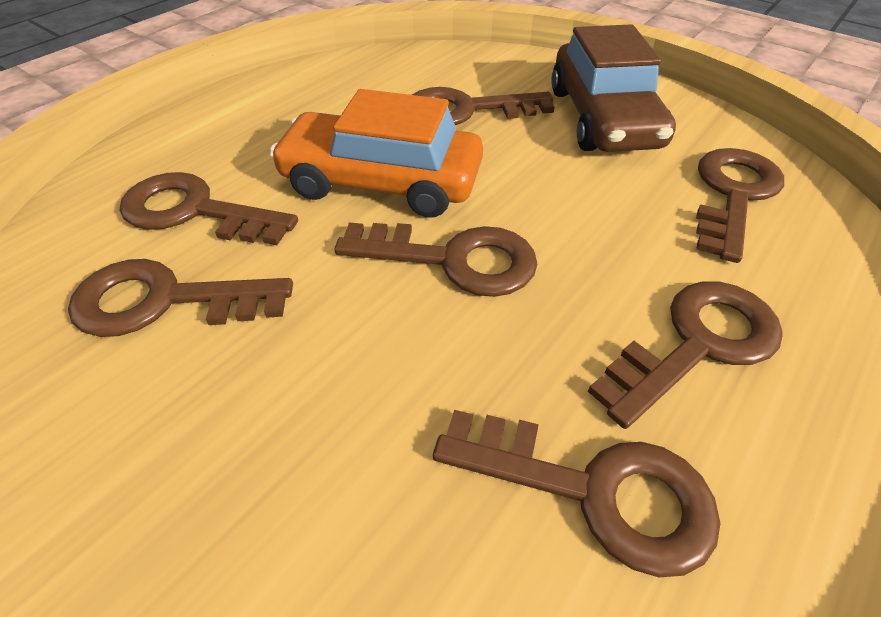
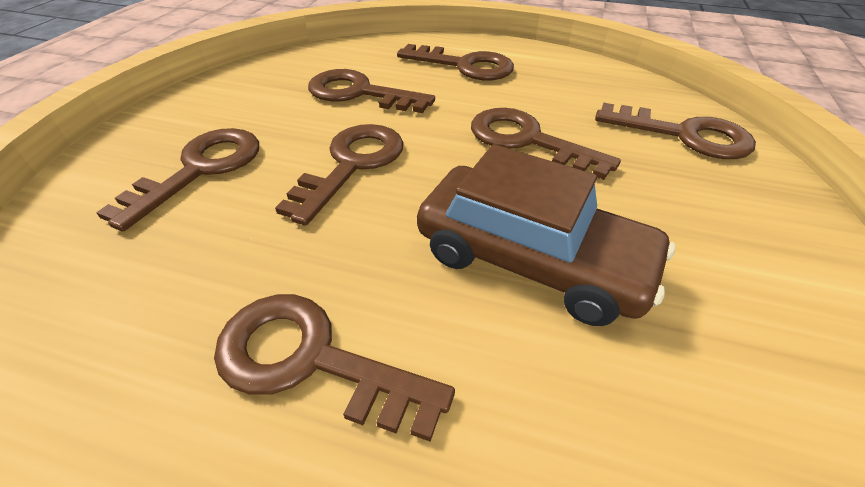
orange car: 1 -> 0

